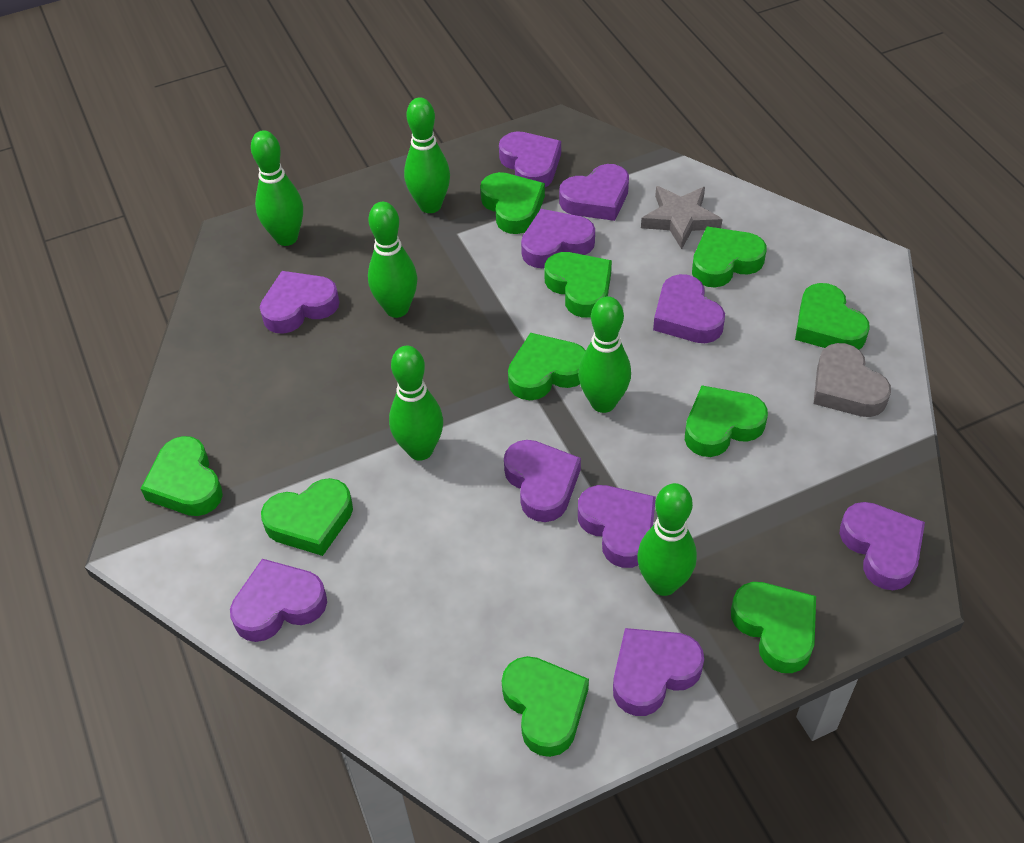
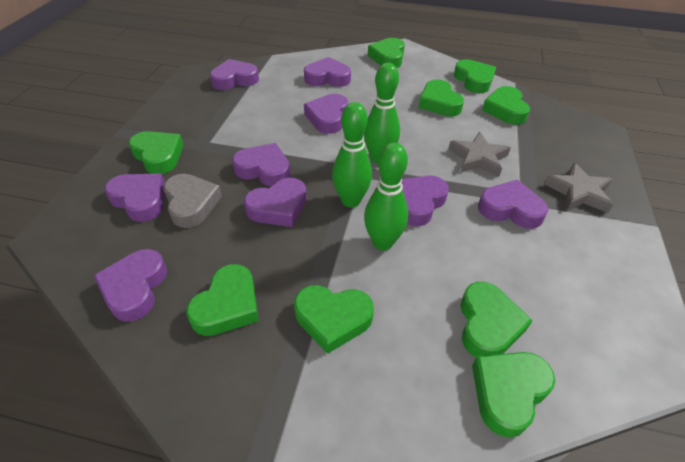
green bowling pin: 6 -> 3
green heart: 10 -> 9
grey star: 1 -> 2
purple heart: 10 -> 9

